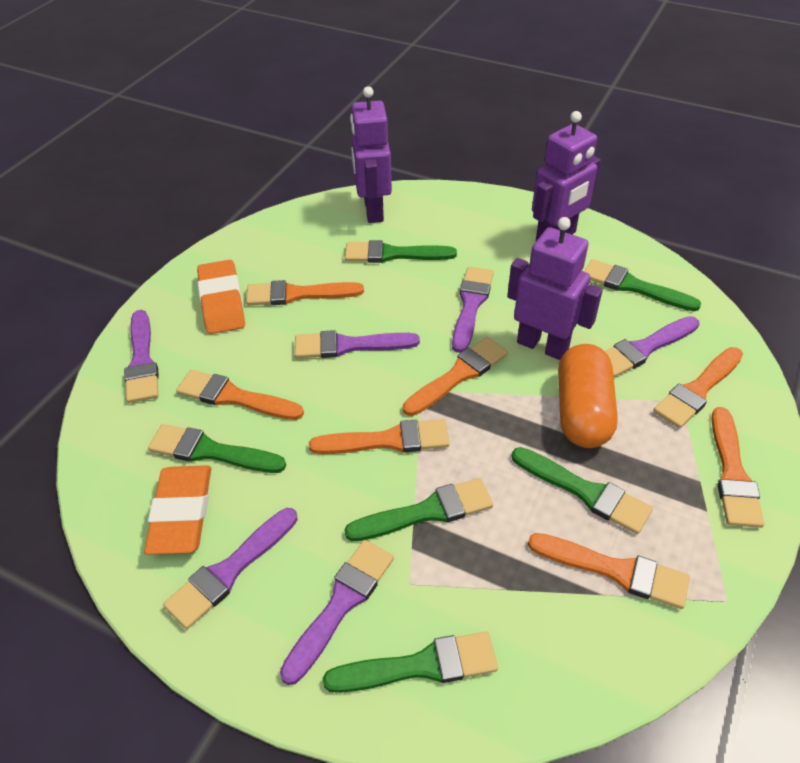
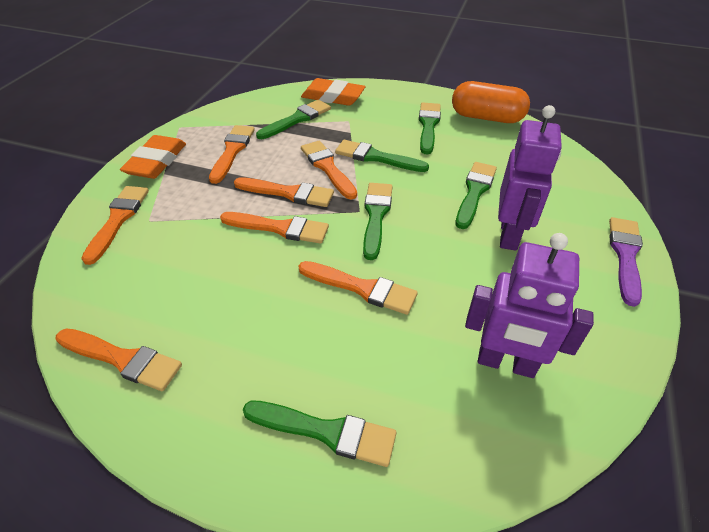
purple brush: 6 -> 1
purple robot: 3 -> 2

